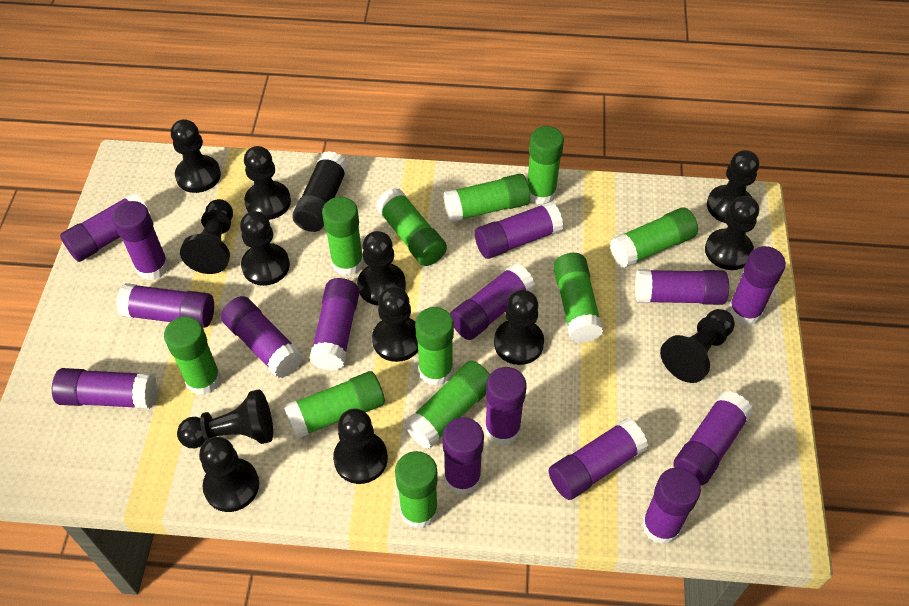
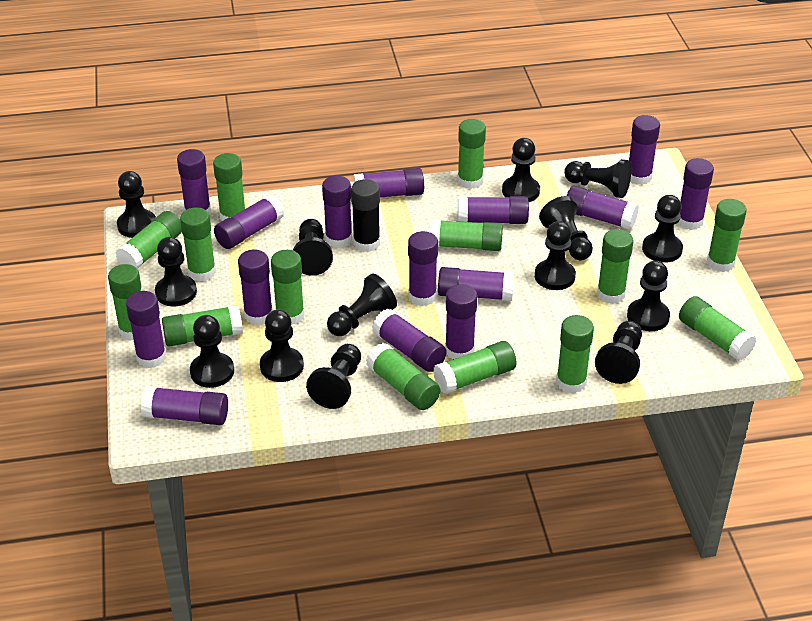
black pawn: 13 -> 14
green glue stick: 11 -> 14

